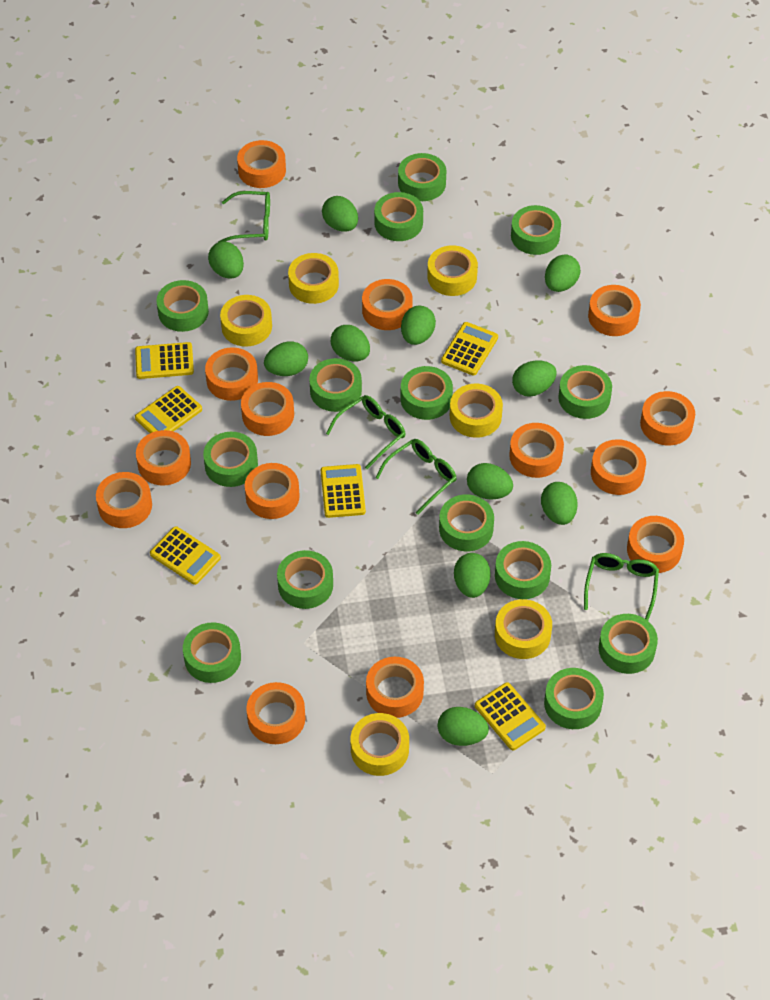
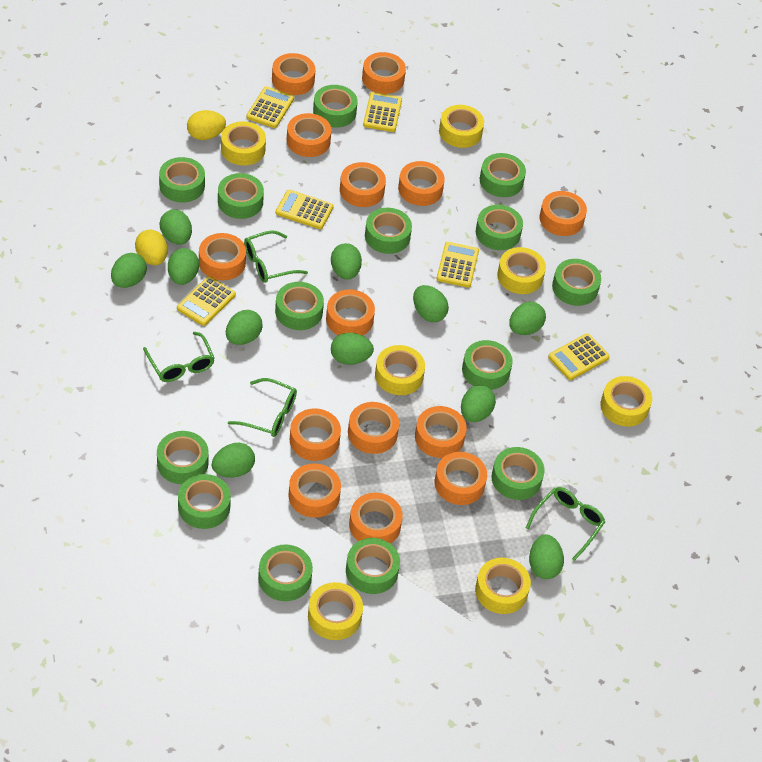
yellow egg: 0 -> 2
yellow tape: 6 -> 7

